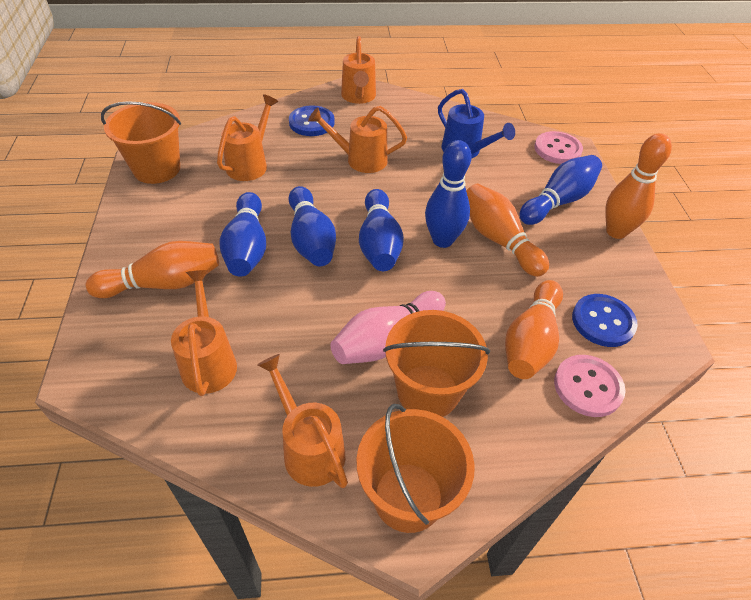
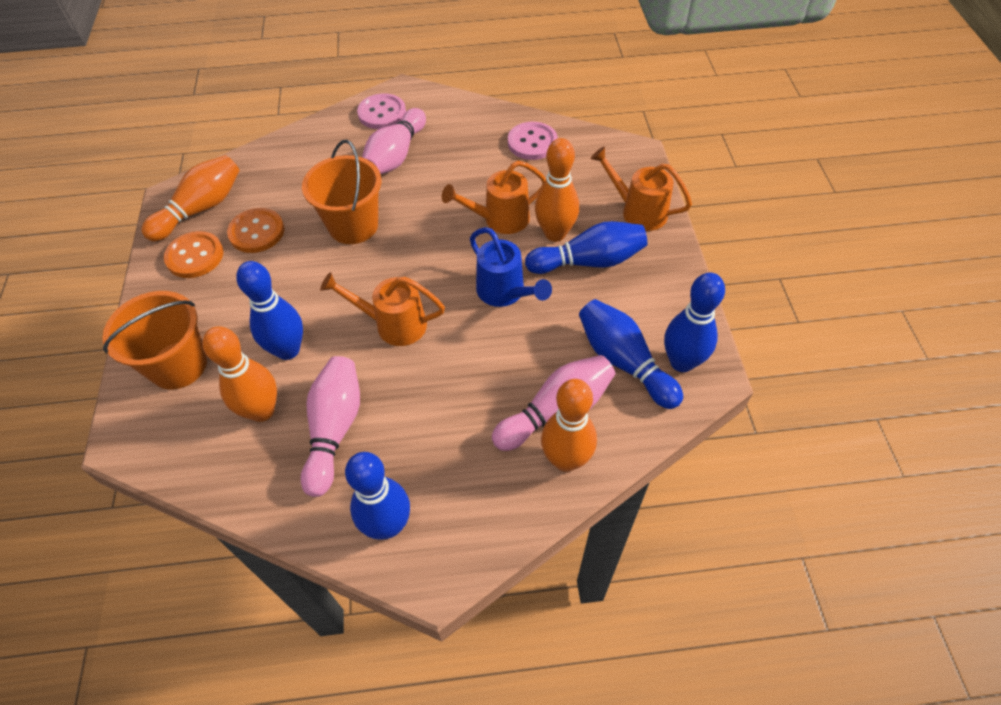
blue button: 2 -> 0
orange bucket: 3 -> 2
orange button: 0 -> 2
orange watering can: 5 -> 3
pink bowling pin: 1 -> 3

